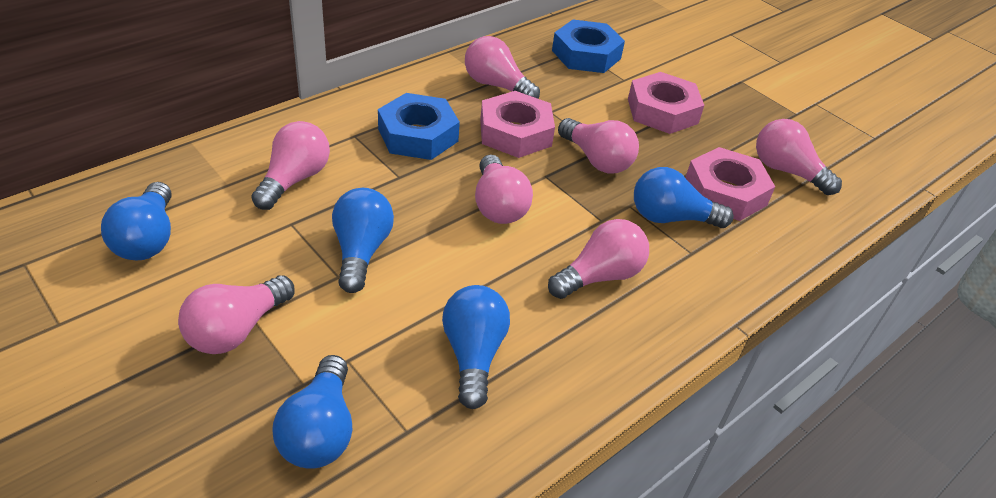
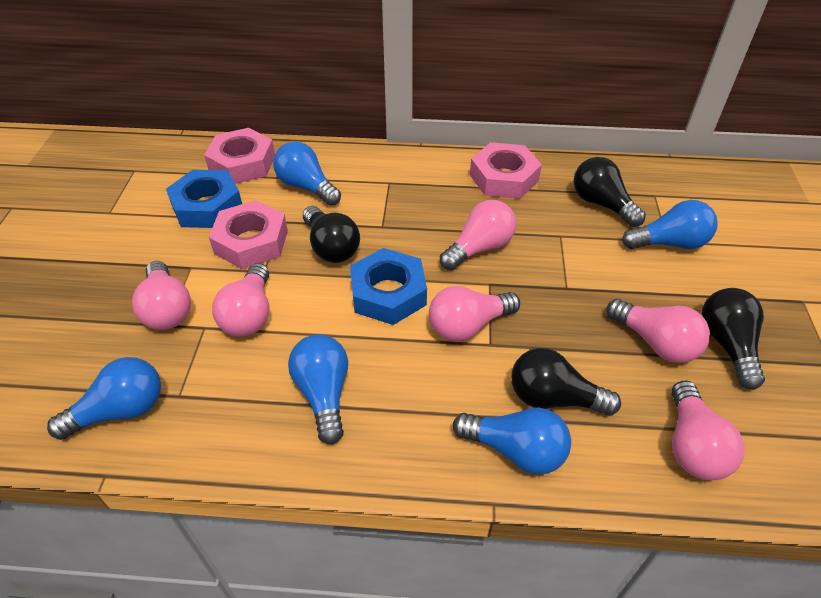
black light bulb: 0 -> 4
pink light bulb: 7 -> 6

